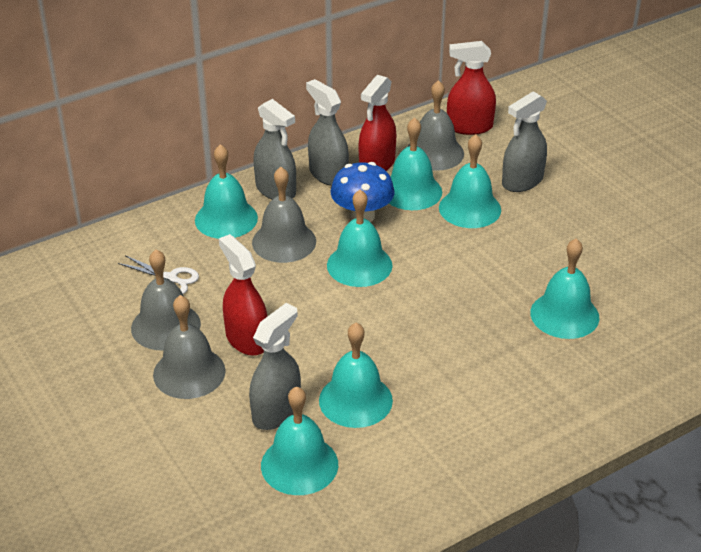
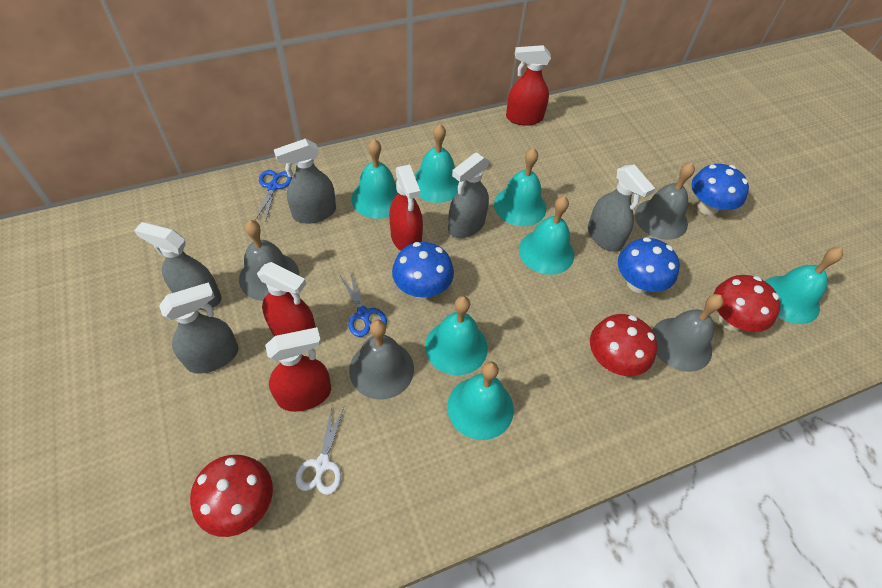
blue mushroom: 1 -> 3
blue scissors: 0 -> 2
grey spray bottle: 4 -> 5
red mushroom: 0 -> 3
red spray bottle: 3 -> 4

